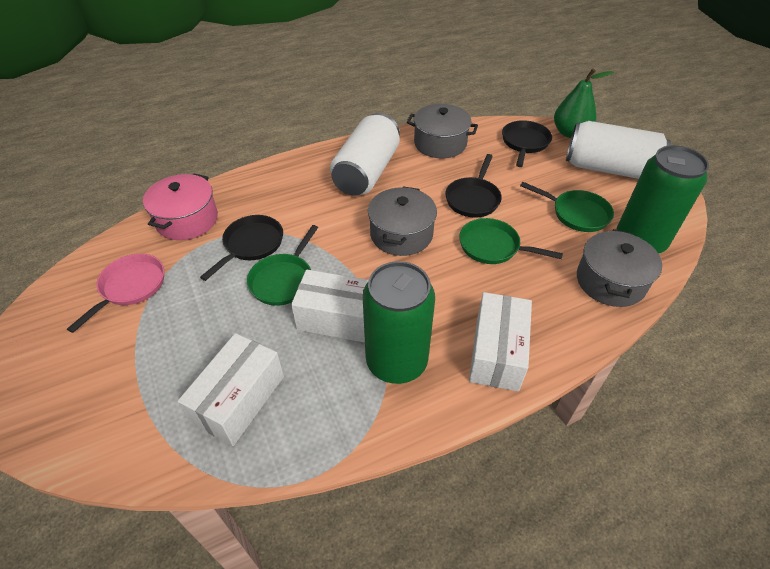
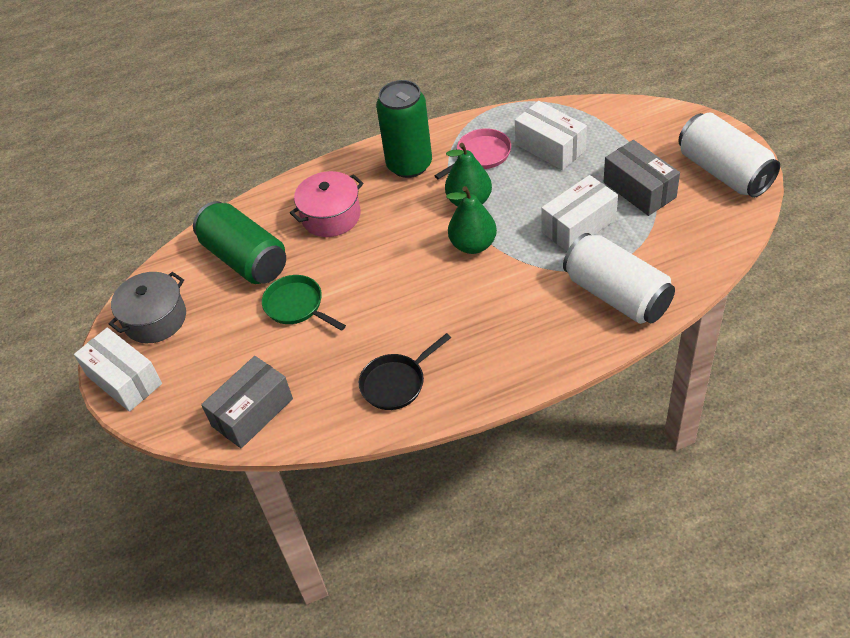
black pan: 3 -> 1
green pan: 3 -> 1
green pear: 1 -> 2
grey box: 0 -> 2
grey pot: 3 -> 1

